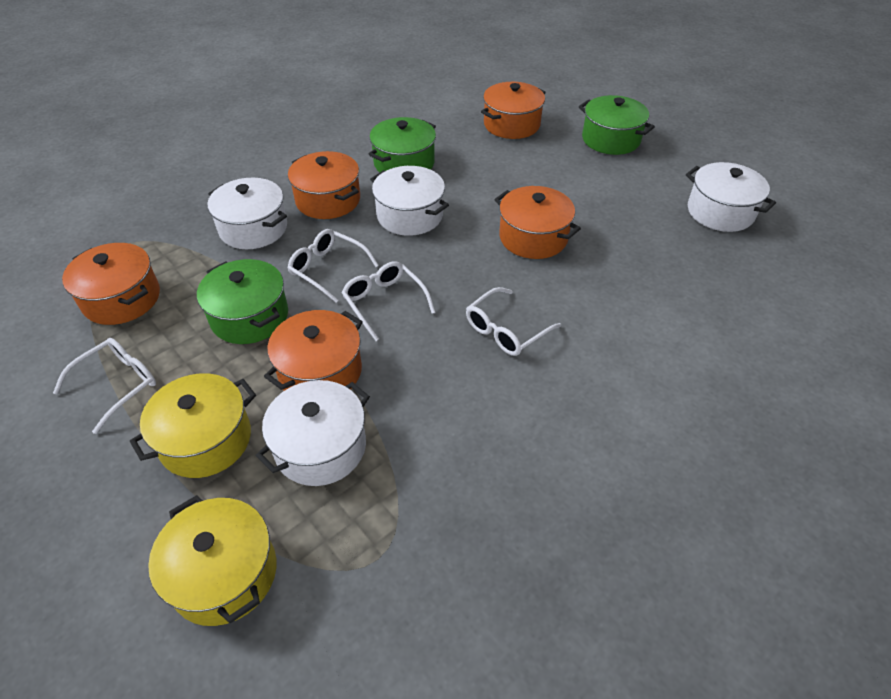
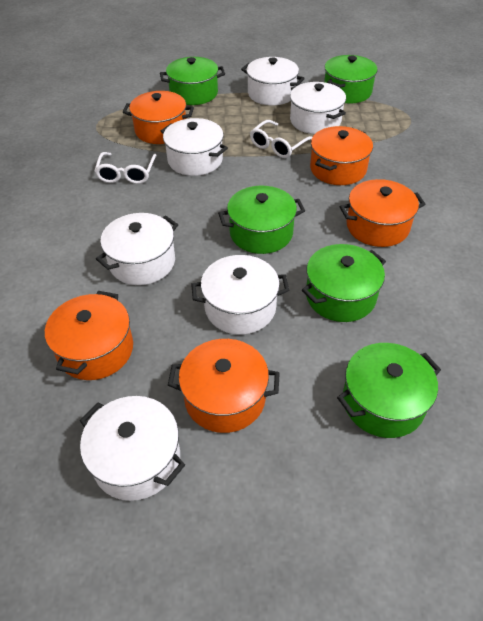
green pot: 3 -> 5
white glasses: 4 -> 2
white pot: 4 -> 6
yellow pot: 2 -> 0

